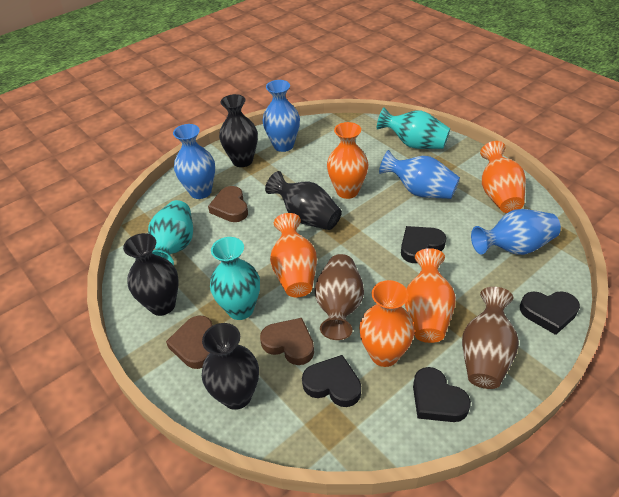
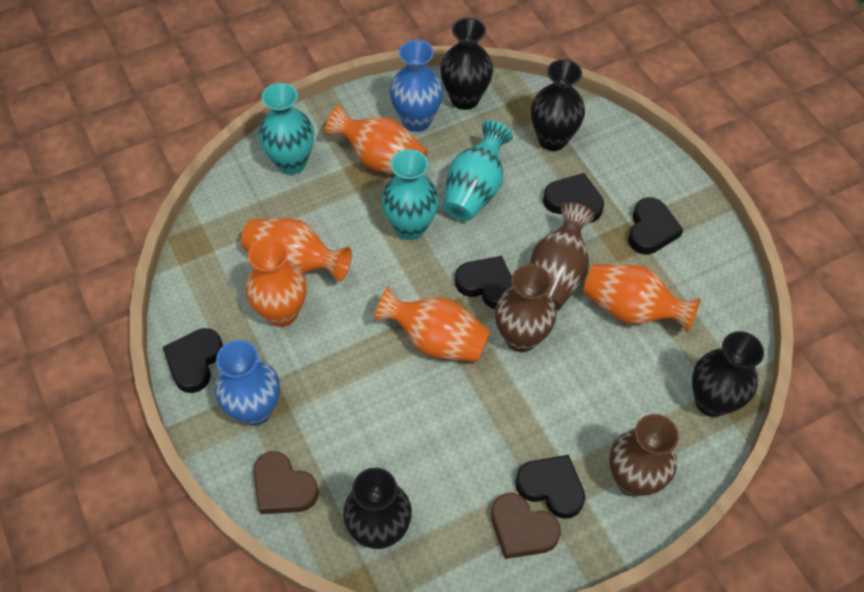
black heart: 4 -> 5
blue vase: 4 -> 2
brown heart: 3 -> 2
brown vase: 2 -> 3

